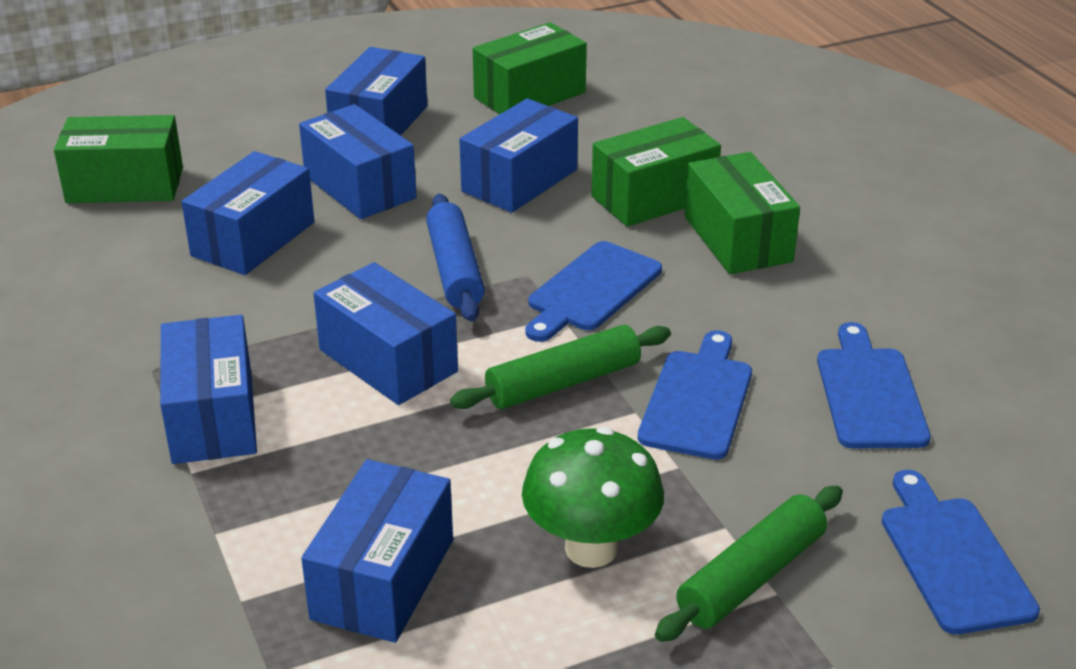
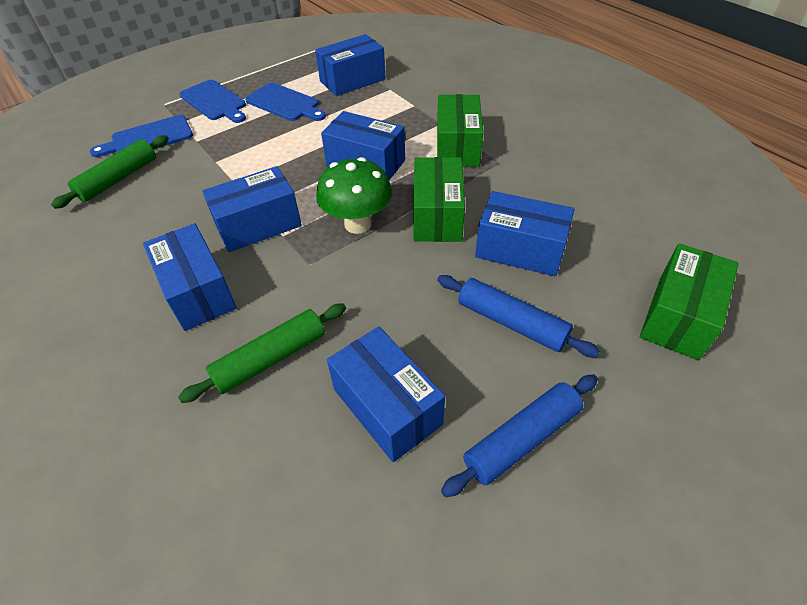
blue box: 7 -> 6
blue cutting board: 4 -> 3
blue rolling pin: 1 -> 2
green box: 4 -> 3

